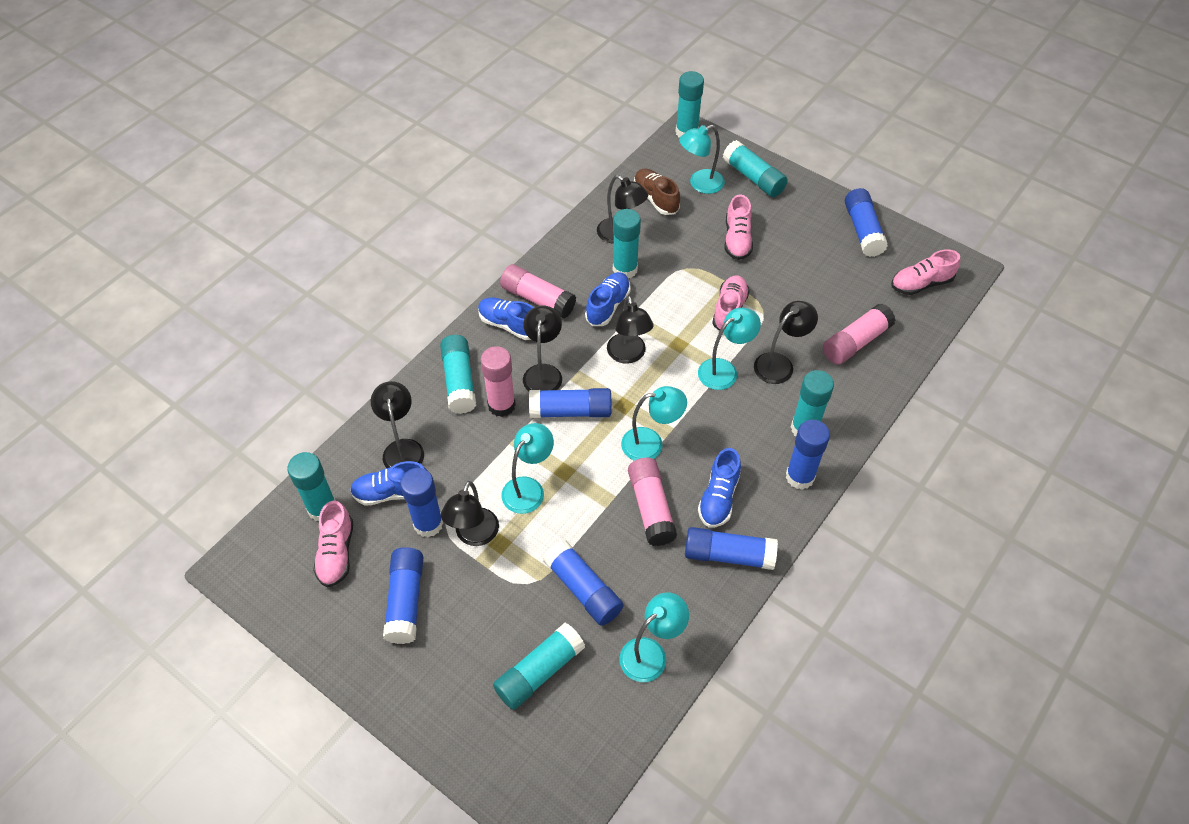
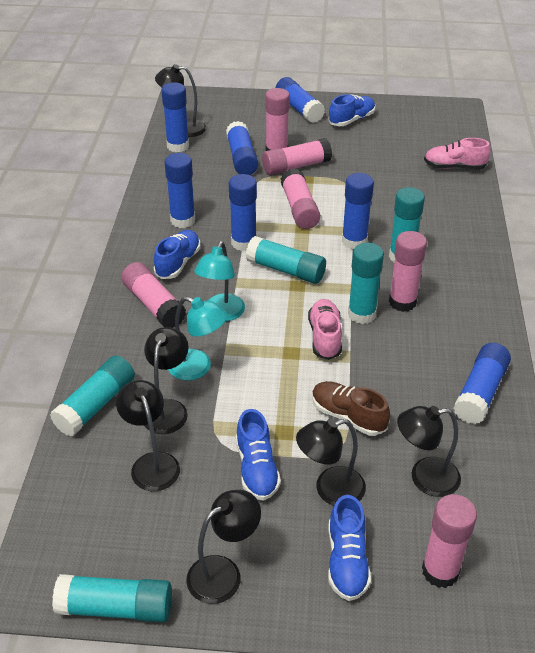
pink glue stick: 4 -> 6
pink shoe: 4 -> 2
turquoise glue stick: 7 -> 5
turquoise lamp: 5 -> 2

